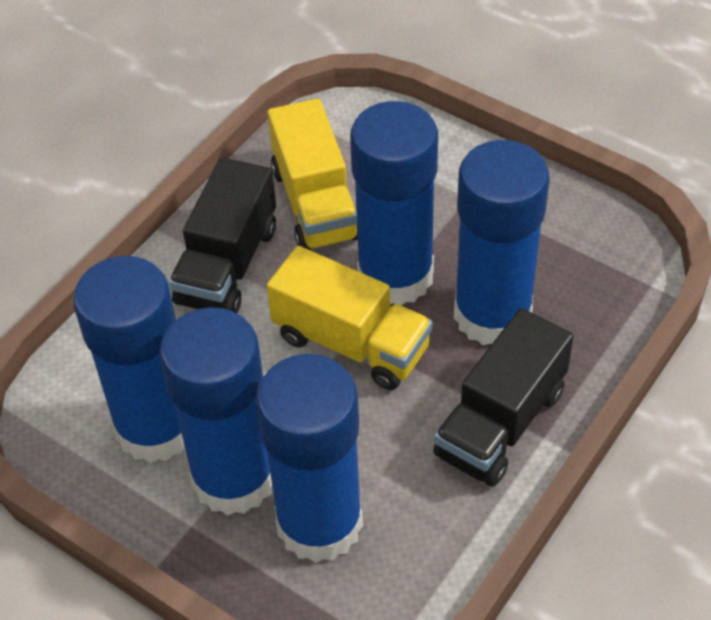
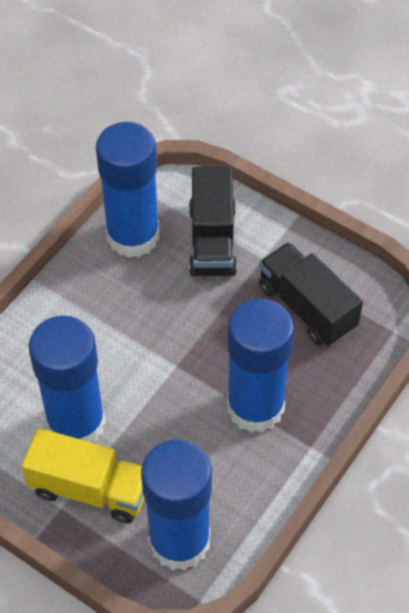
blue glue stick: 5 -> 4
yellow truck: 2 -> 1

